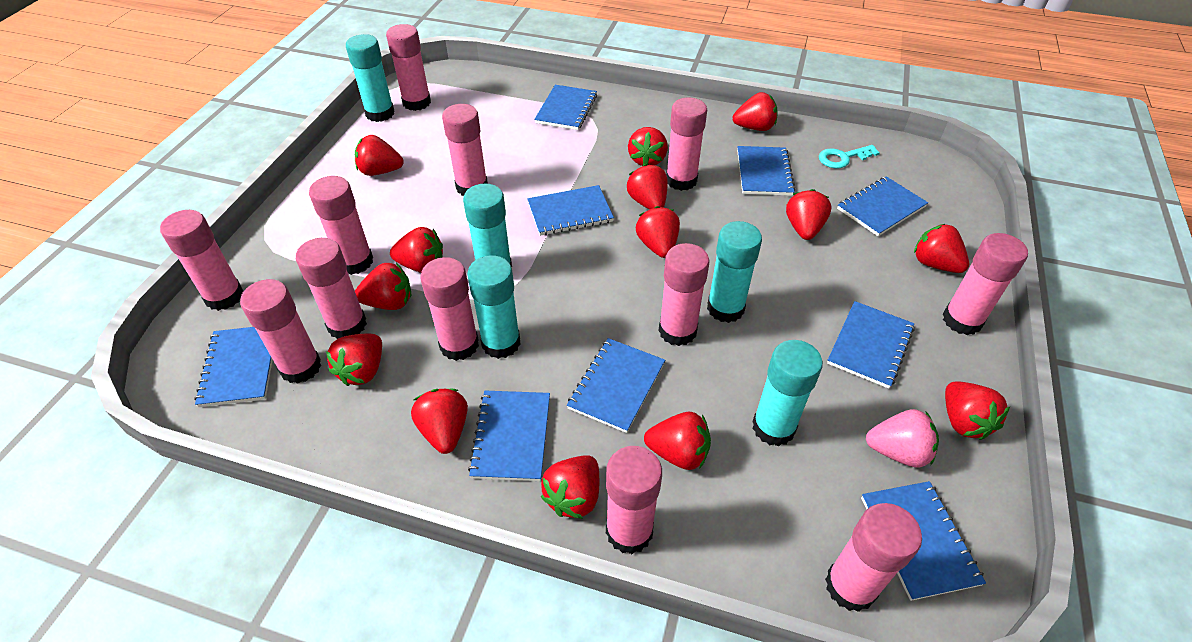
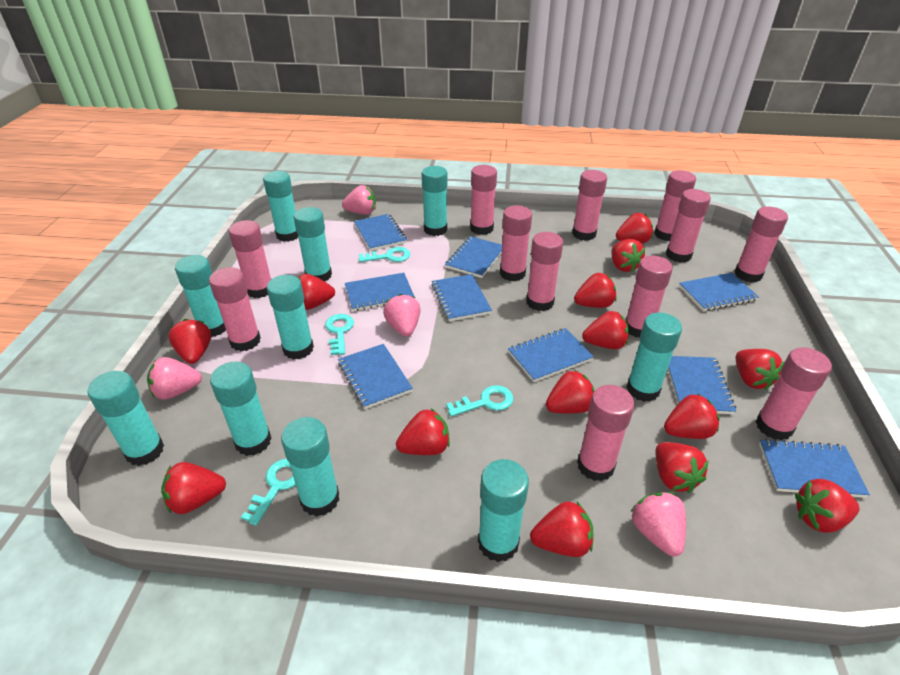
pink strawberry: 1 -> 4
turquoise glue stick: 5 -> 10
turquoise key: 1 -> 4

